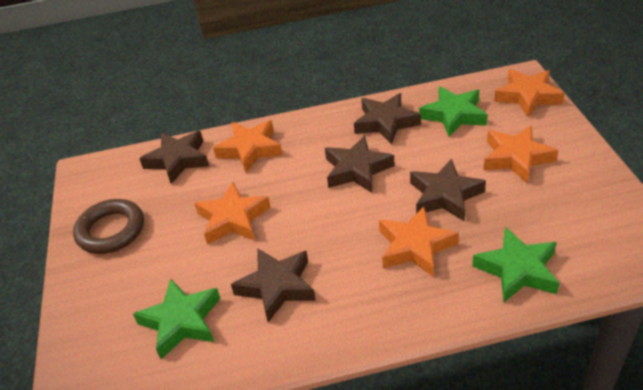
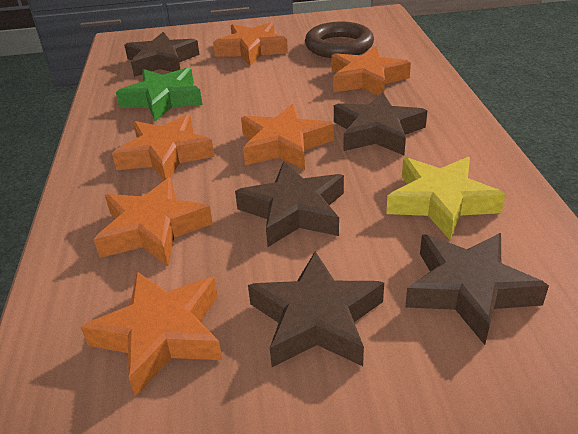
green star: 3 -> 1
orange star: 5 -> 6
yellow star: 0 -> 1

